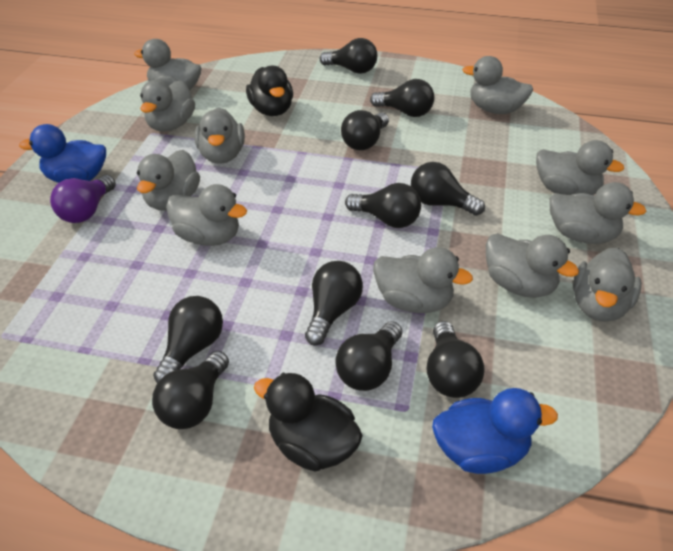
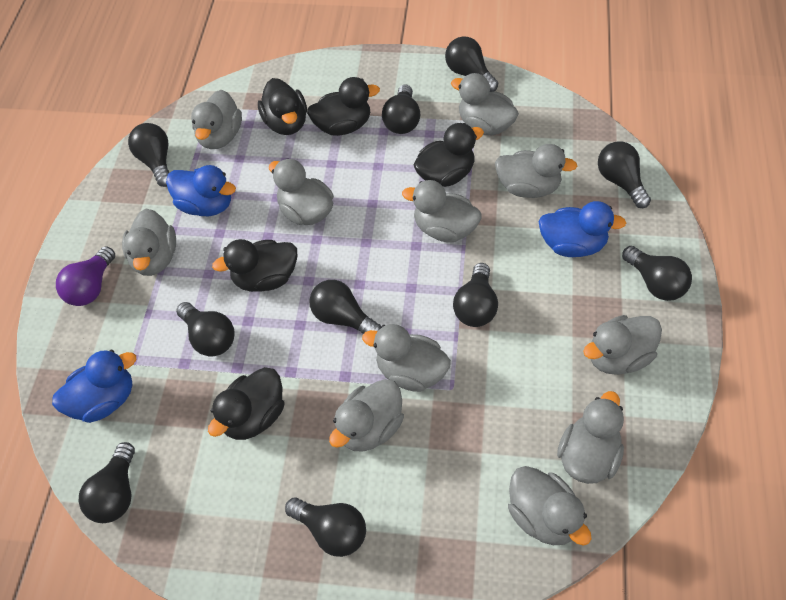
black duck: 2 -> 5
blue duck: 2 -> 3

